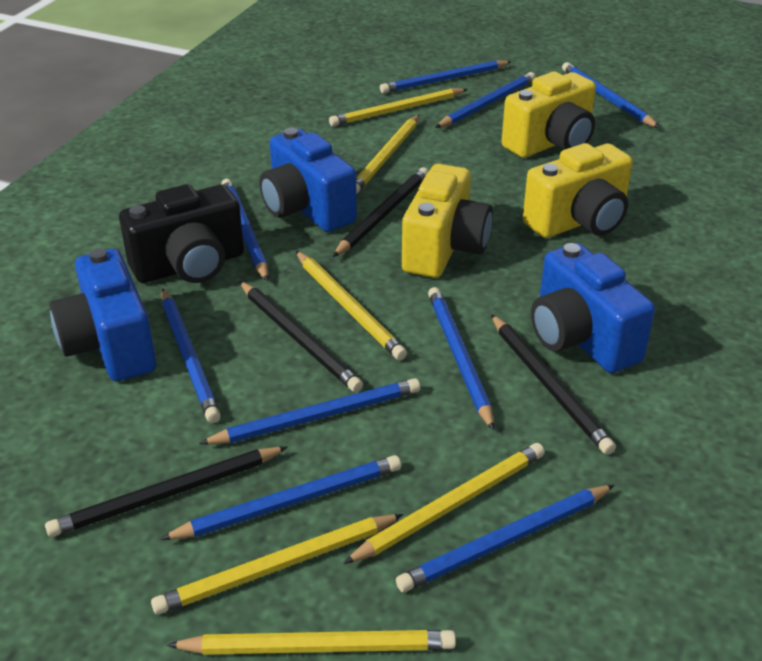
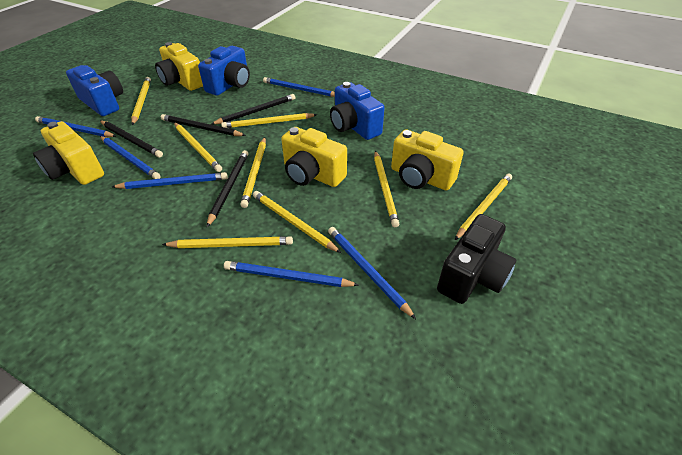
blue pencil: 9 -> 6
yellow camera: 3 -> 4
yellow pencil: 6 -> 8

